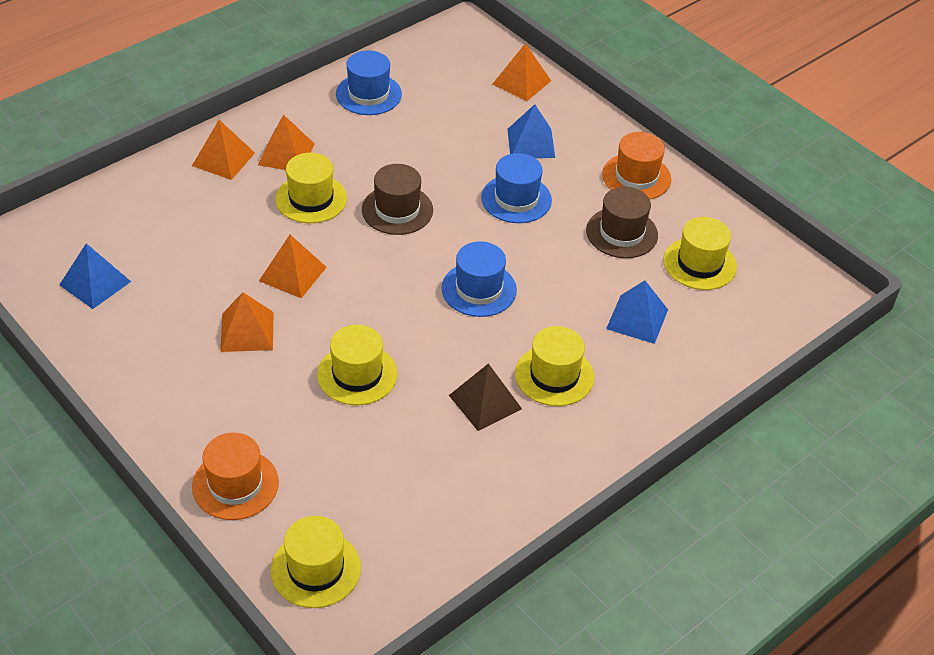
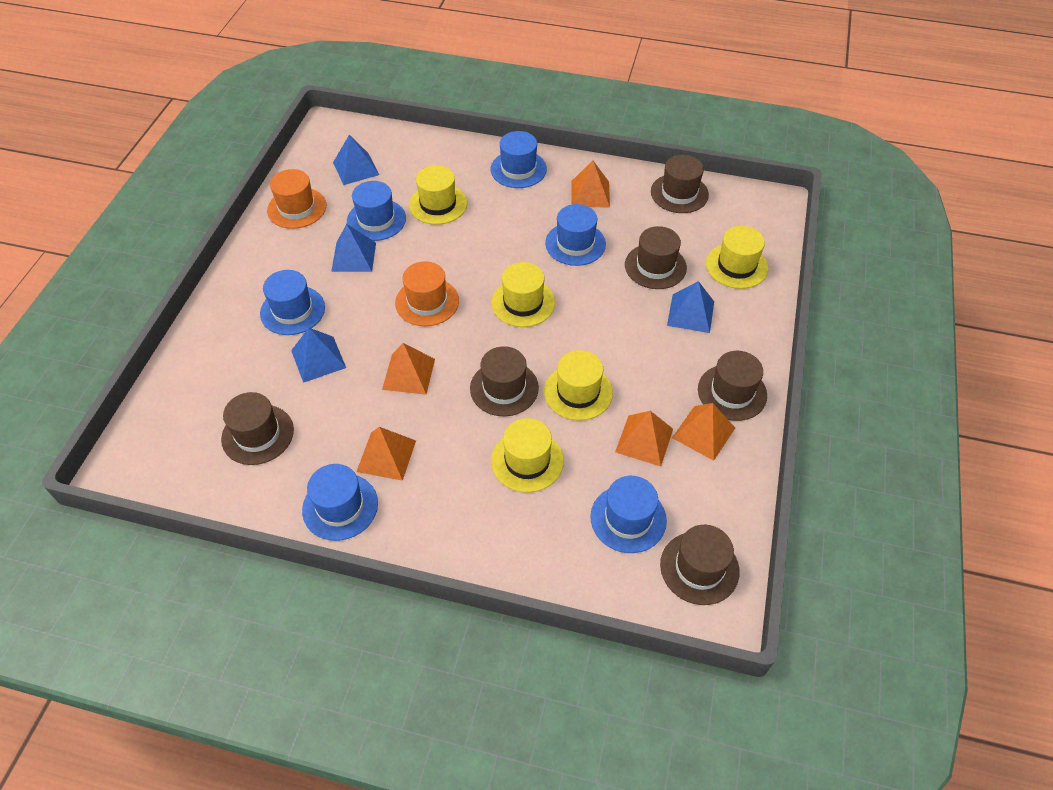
blue hat: 3 -> 6
blue pyramid: 3 -> 4
brown hat: 2 -> 6
brown pyramid: 1 -> 0

